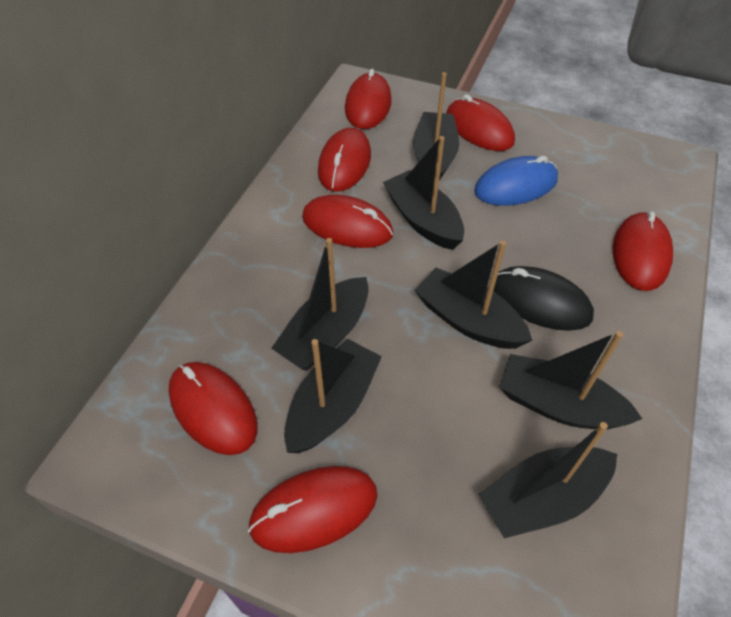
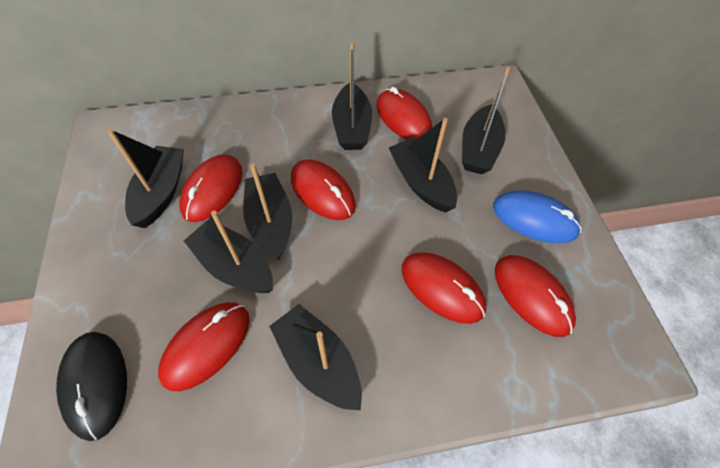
red mouse: 7 -> 6

